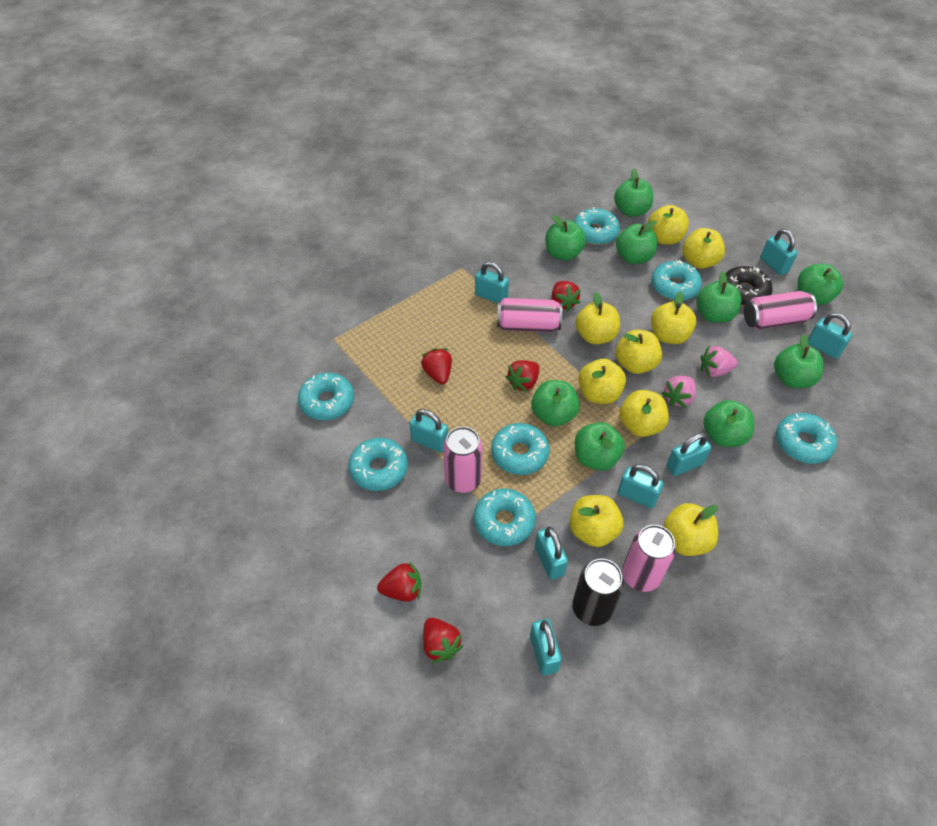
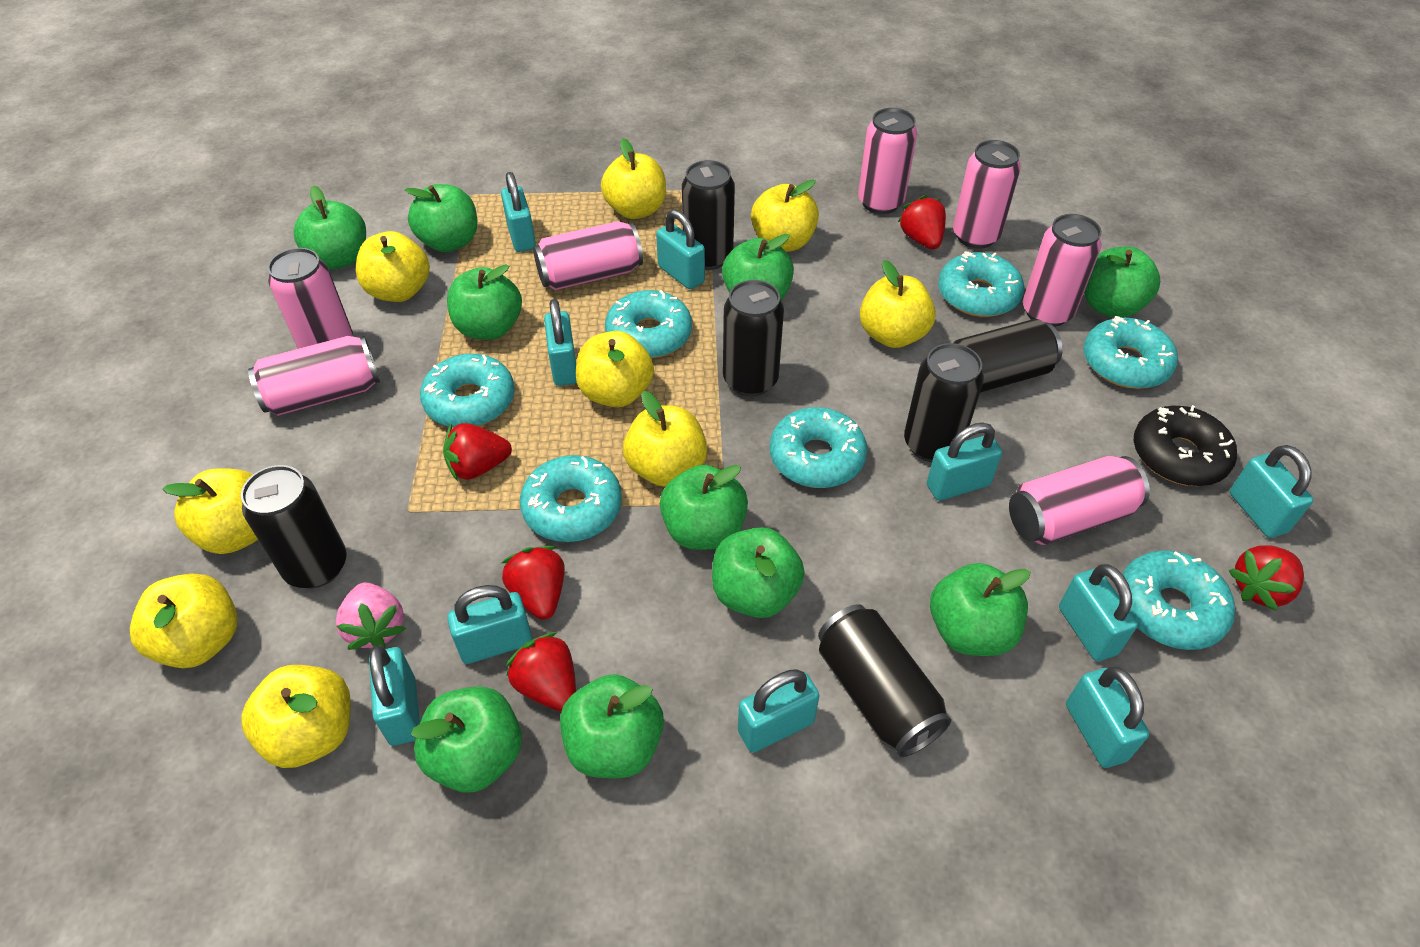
black can: 1 -> 6
green apple: 9 -> 10
pink can: 4 -> 7
pink strawberry: 2 -> 1
turquoise padlock: 8 -> 10

